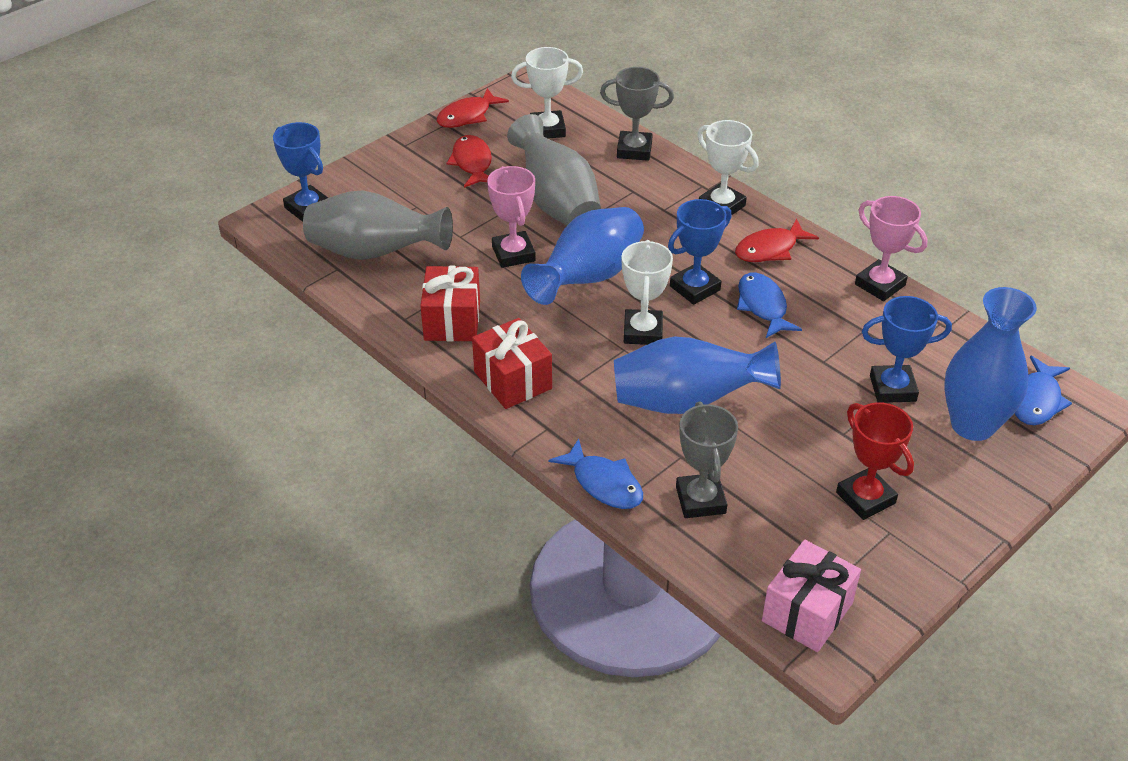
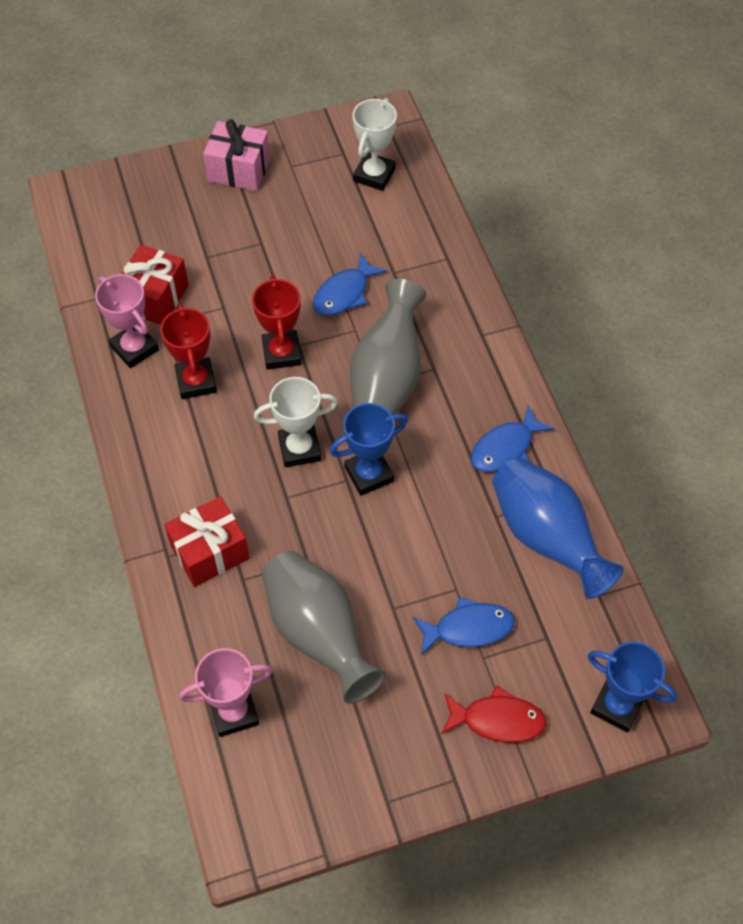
blue trophy: 3 -> 2
blue vase: 3 -> 1
grey trophy: 2 -> 0
red fish: 3 -> 1
red trophy: 1 -> 2
white trophy: 3 -> 2

